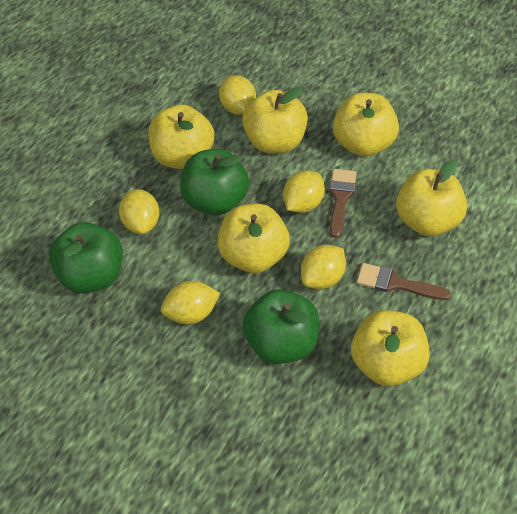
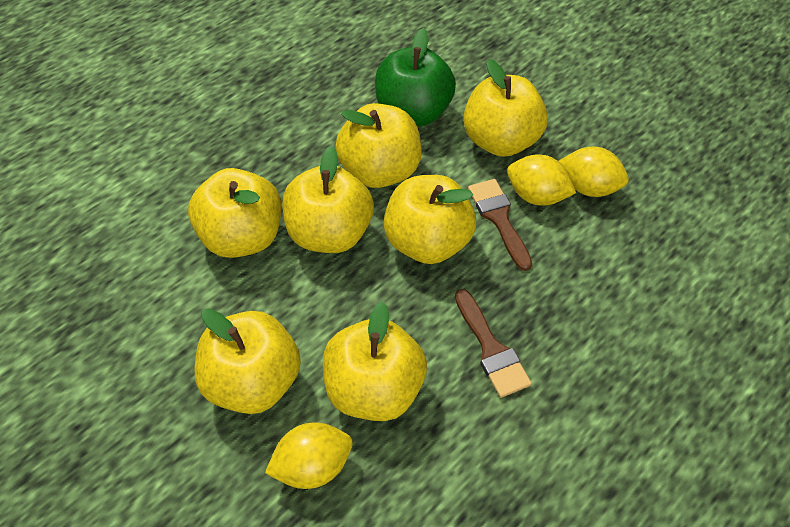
green apple: 3 -> 1
yellow apple: 6 -> 7
yellow lemon: 5 -> 3

